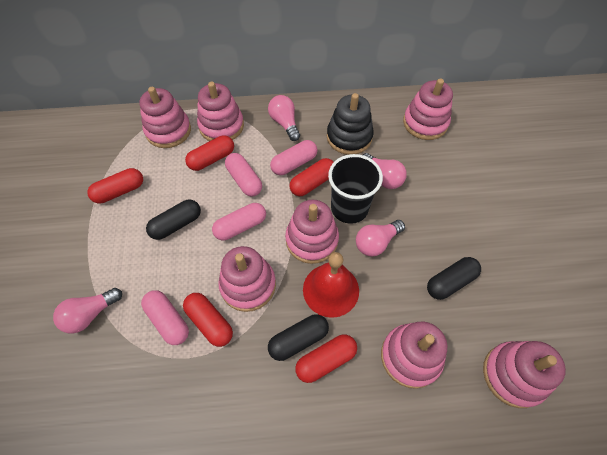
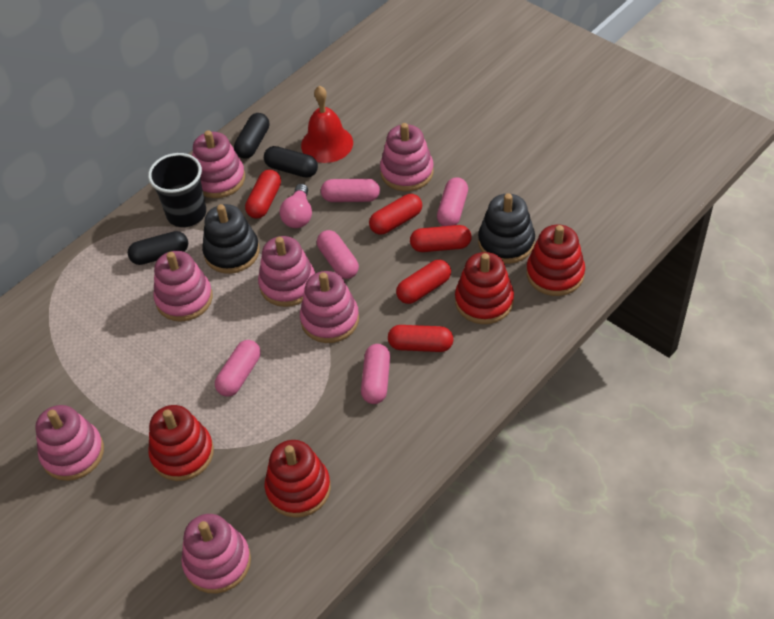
black stacking toy: 1 -> 2
pink capsule: 4 -> 5
pink light bulb: 4 -> 1
red stacking toy: 0 -> 4

